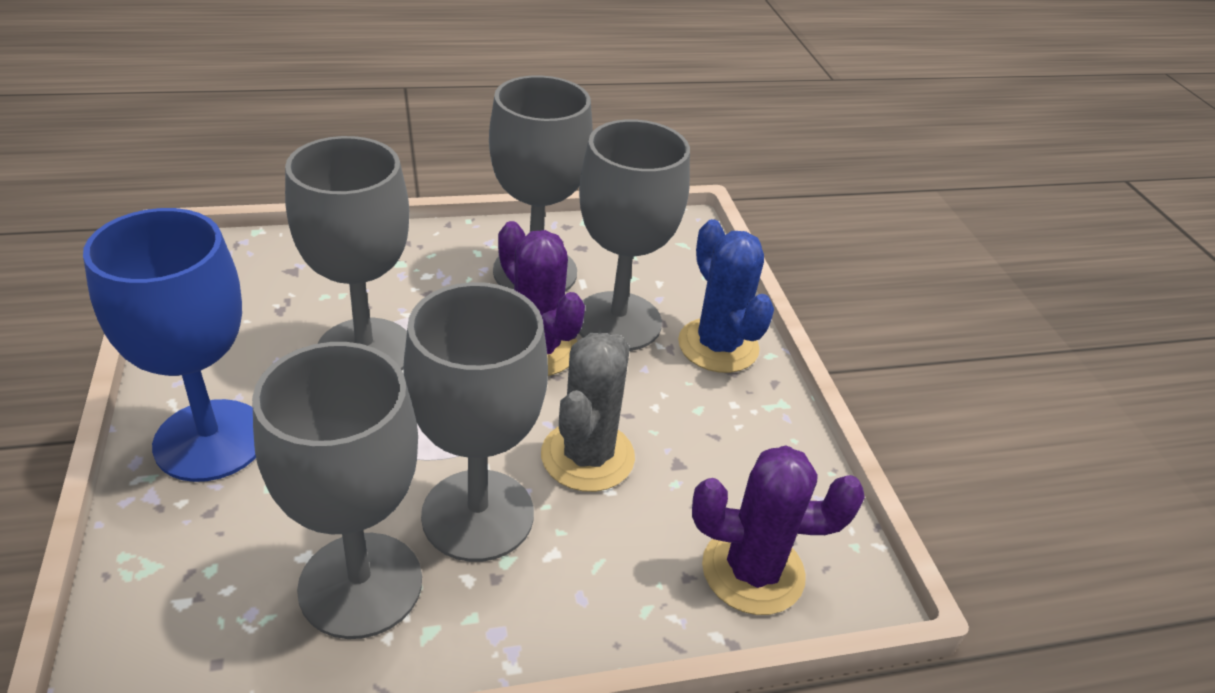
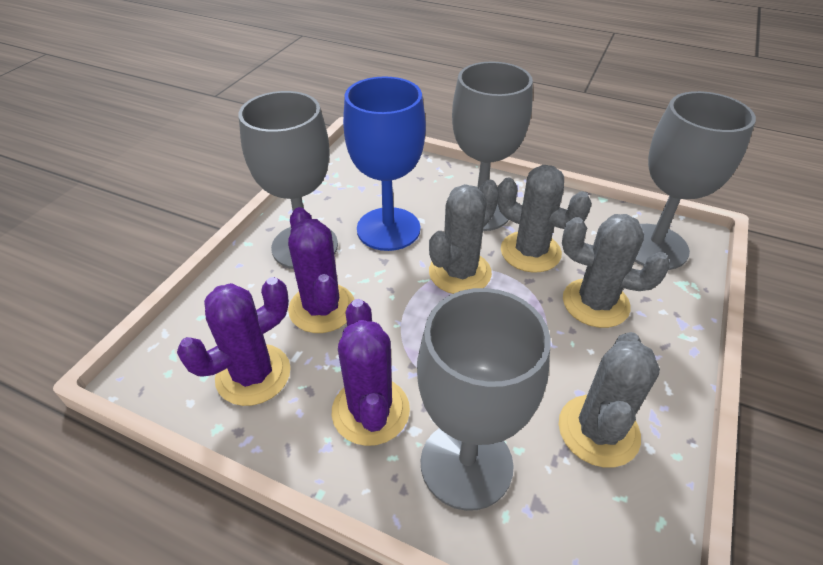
blue cactus: 1 -> 0
grey cactus: 1 -> 4
grey goblet: 5 -> 4
purple cactus: 2 -> 3

